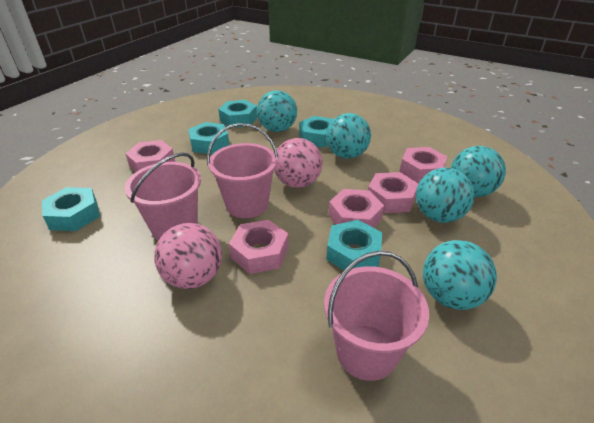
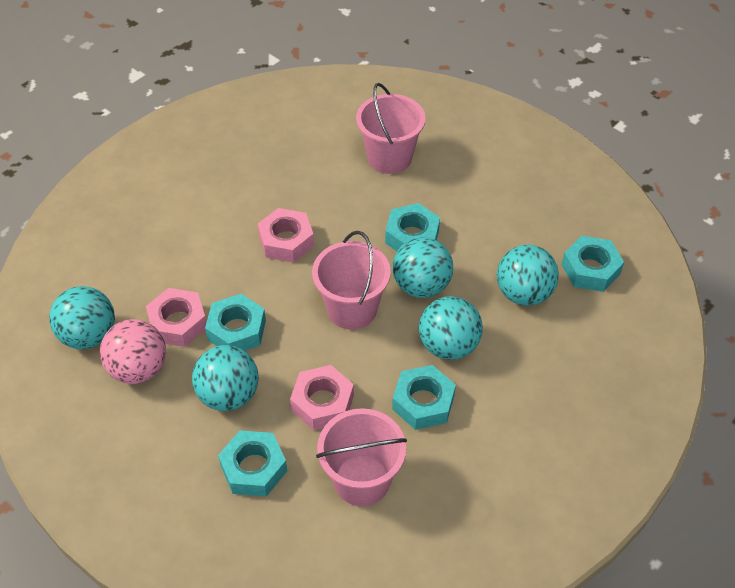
pink ball: 2 -> 1
pink nut: 5 -> 3

